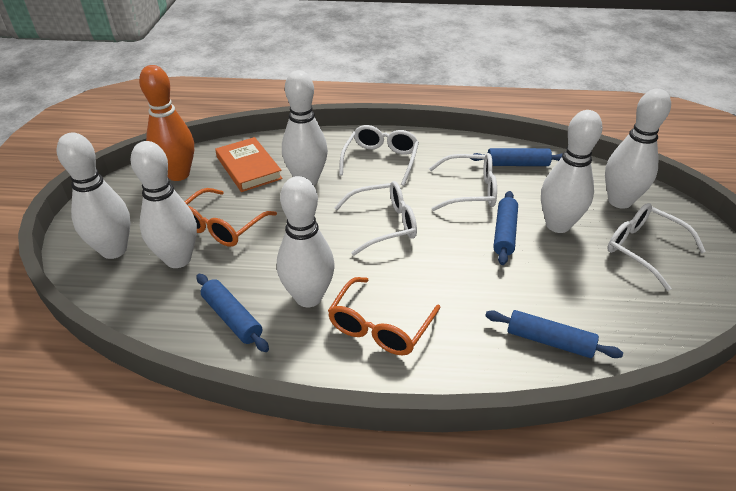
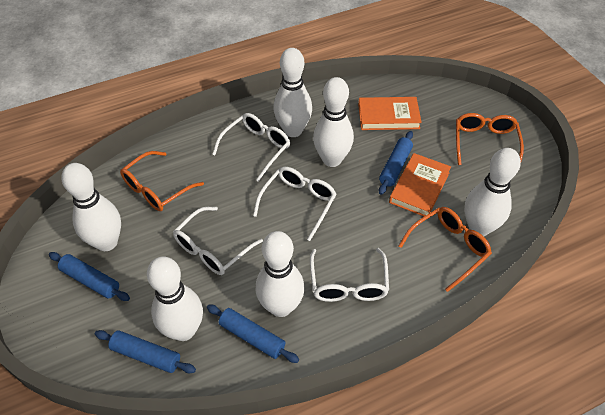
orange book: 1 -> 2
orange bowling pin: 1 -> 0
orange glasses: 2 -> 3

